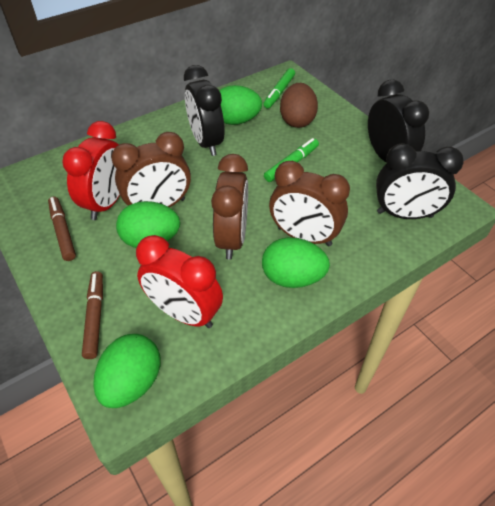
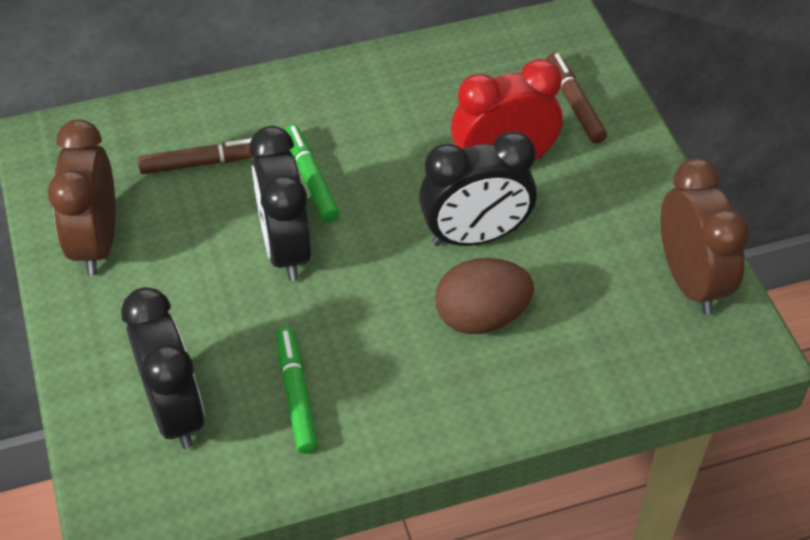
brown clock: 3 -> 2
green egg: 4 -> 0
red clock: 2 -> 1

